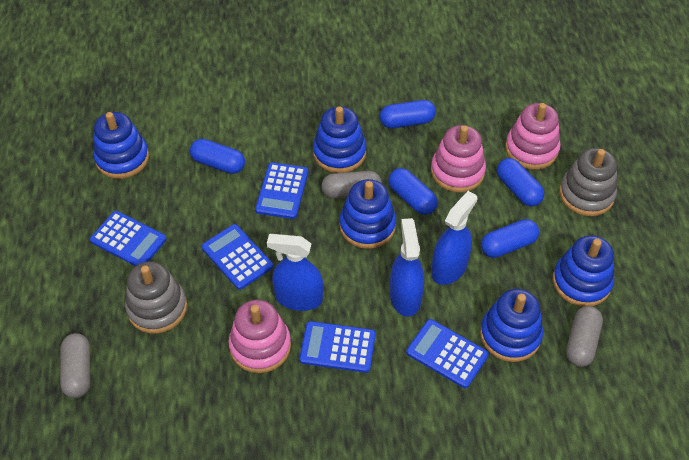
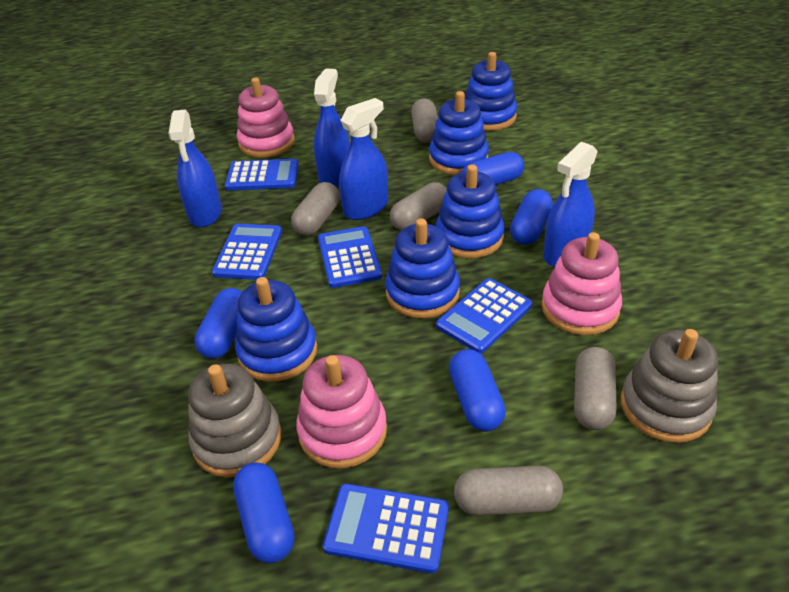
blue spray bottle: 3 -> 4
grey capsule: 3 -> 5

